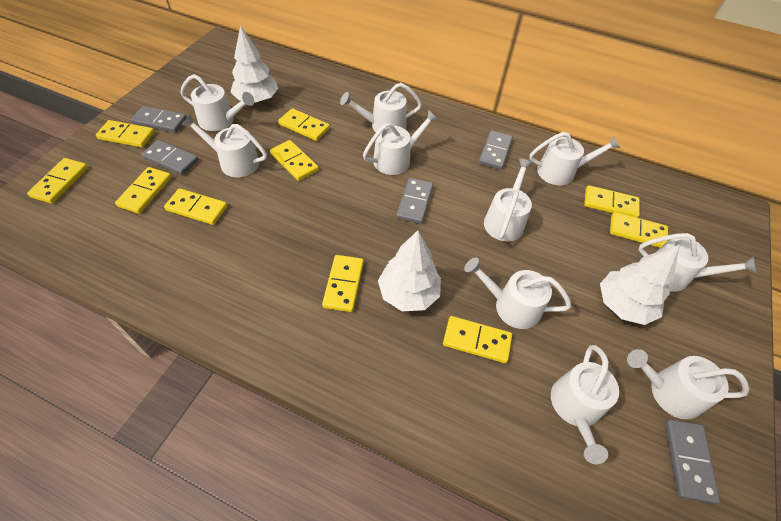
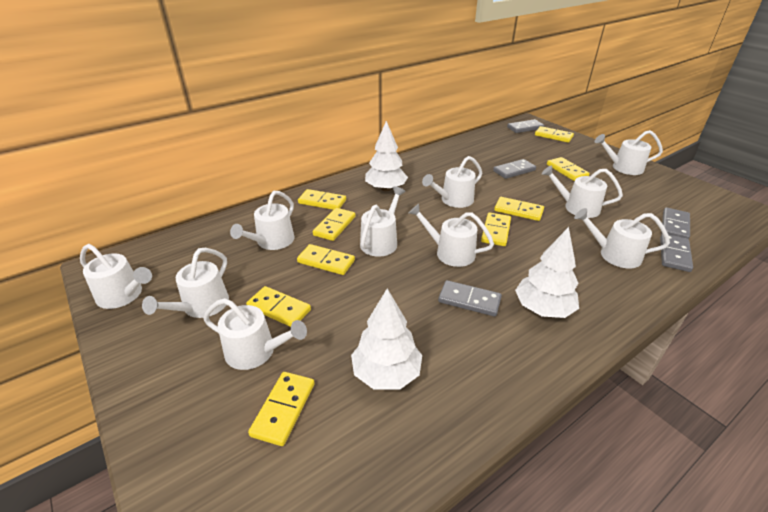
yellow domino: 10 -> 9

